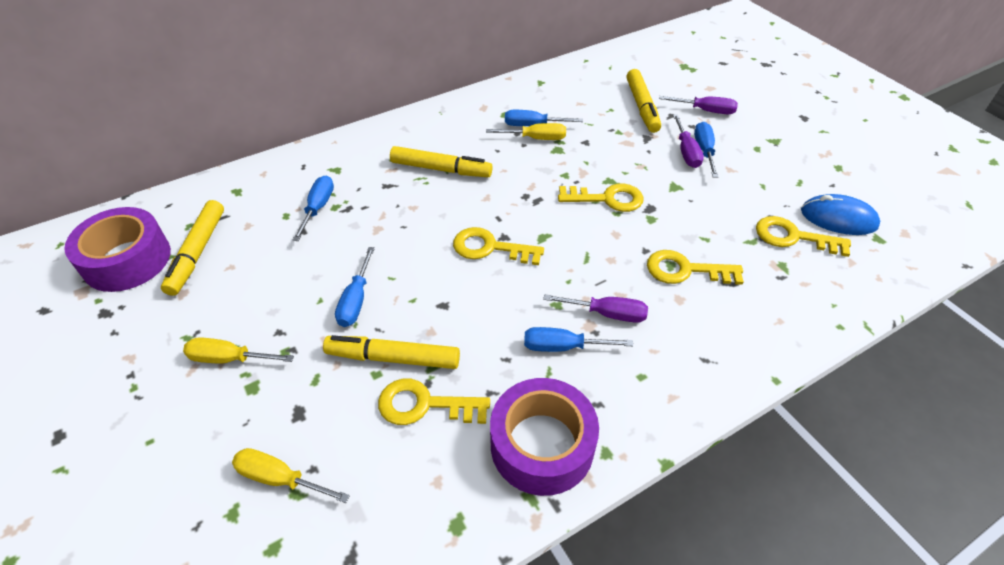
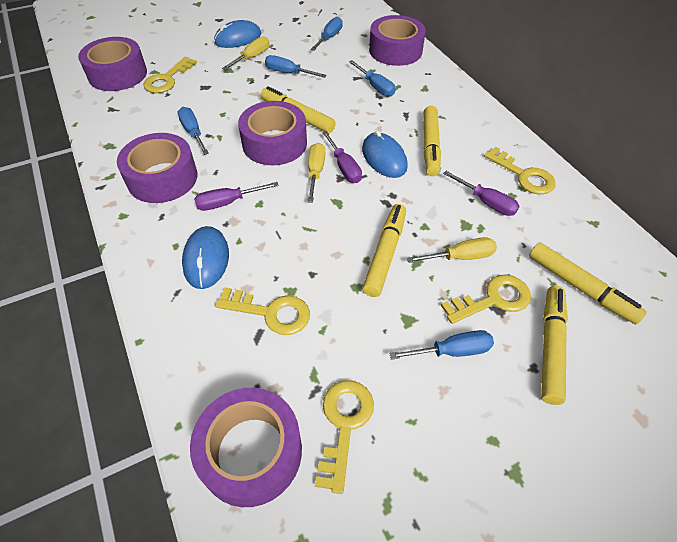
blue mouse: 1 -> 3
purple tape: 2 -> 5
yellow marker: 4 -> 5

